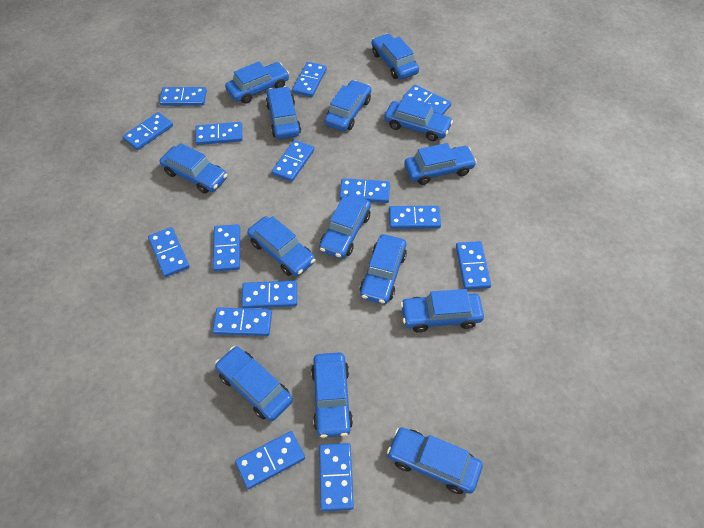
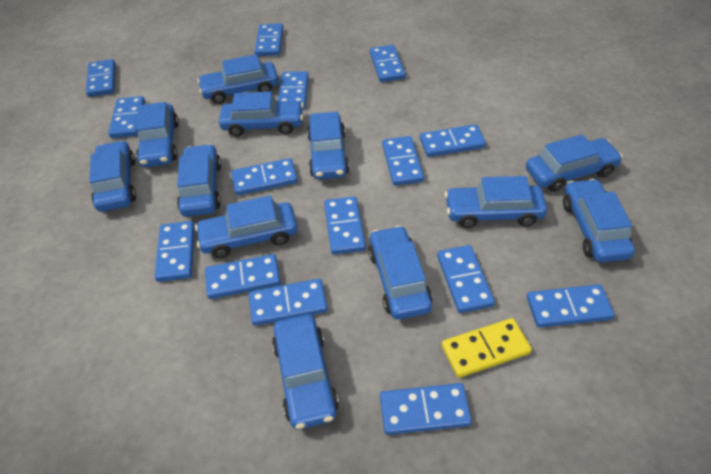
blue car: 14 -> 12
yellow domino: 0 -> 1

